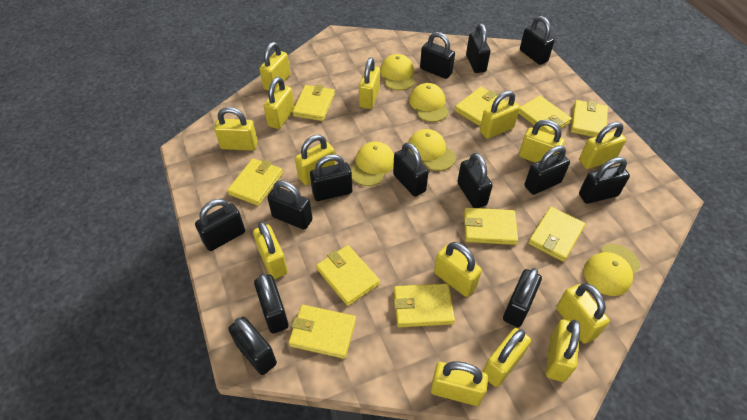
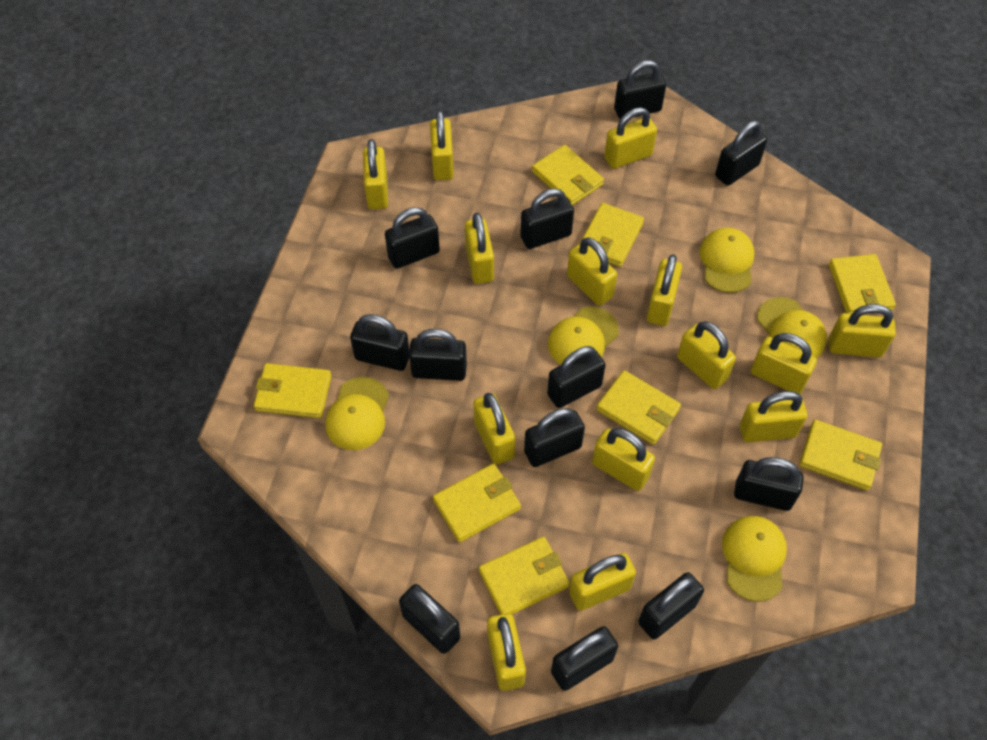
black padlock: 13 -> 12
yellow wallet: 10 -> 8

